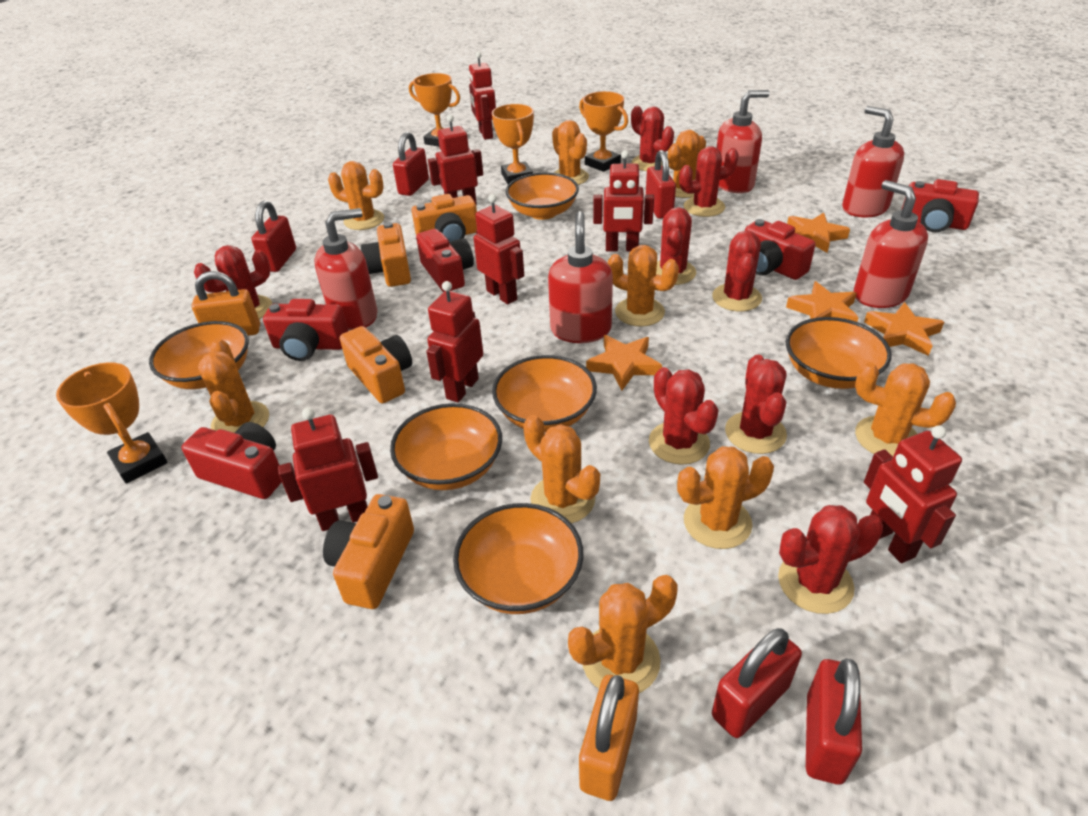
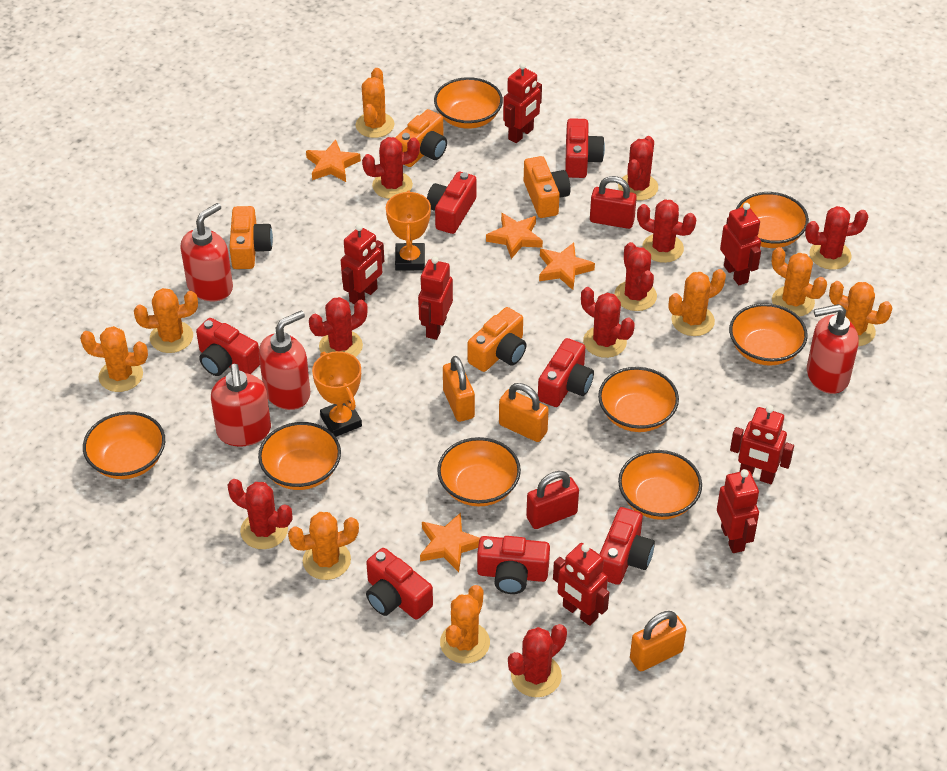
orange bowl: 6 -> 8
orange cactus: 9 -> 8
orange padlock: 2 -> 3
orange trophy: 4 -> 2
red cactus: 8 -> 9
red camera: 5 -> 7
red padlock: 5 -> 2
red soap dispenser: 5 -> 4

